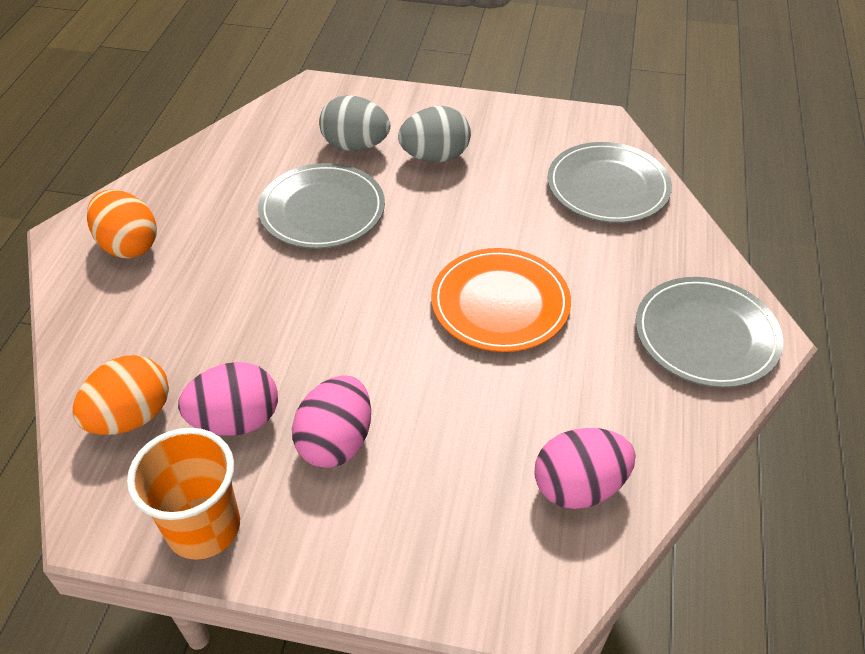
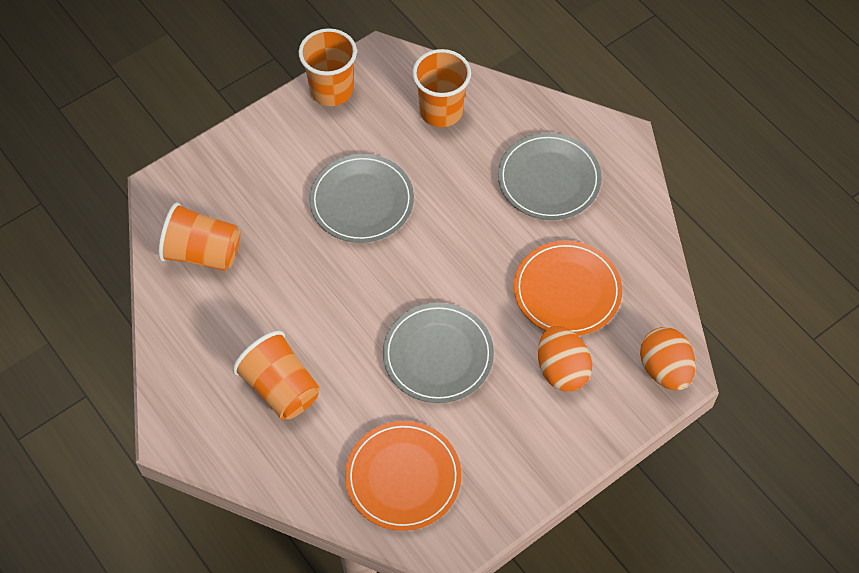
grey egg: 2 -> 0
orange cup: 1 -> 4
orange plate: 1 -> 2
pink egg: 3 -> 0

